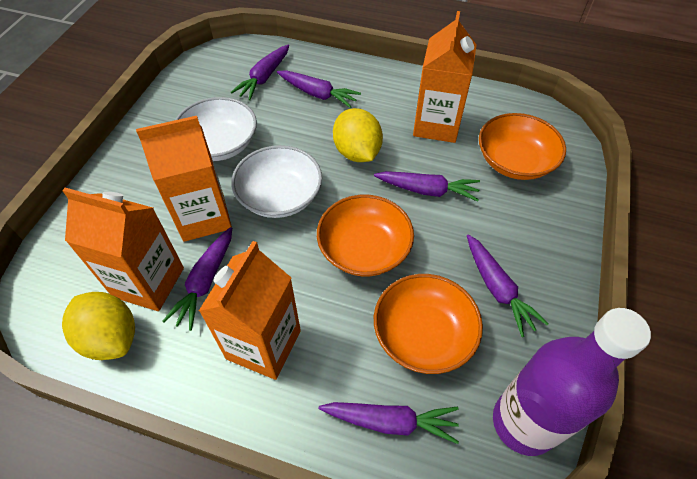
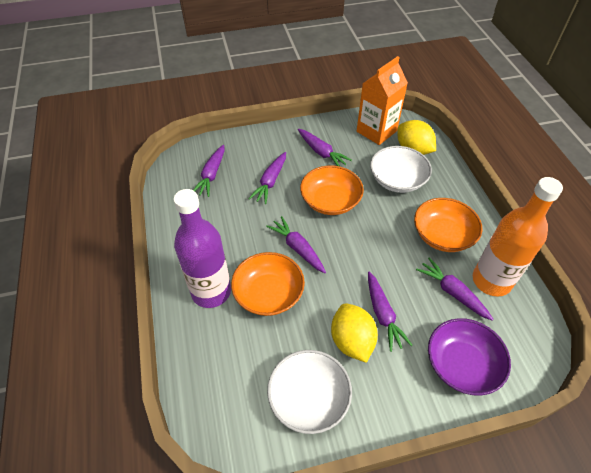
orange bottle: 0 -> 1
orange carton: 4 -> 1
purple bowl: 0 -> 1

